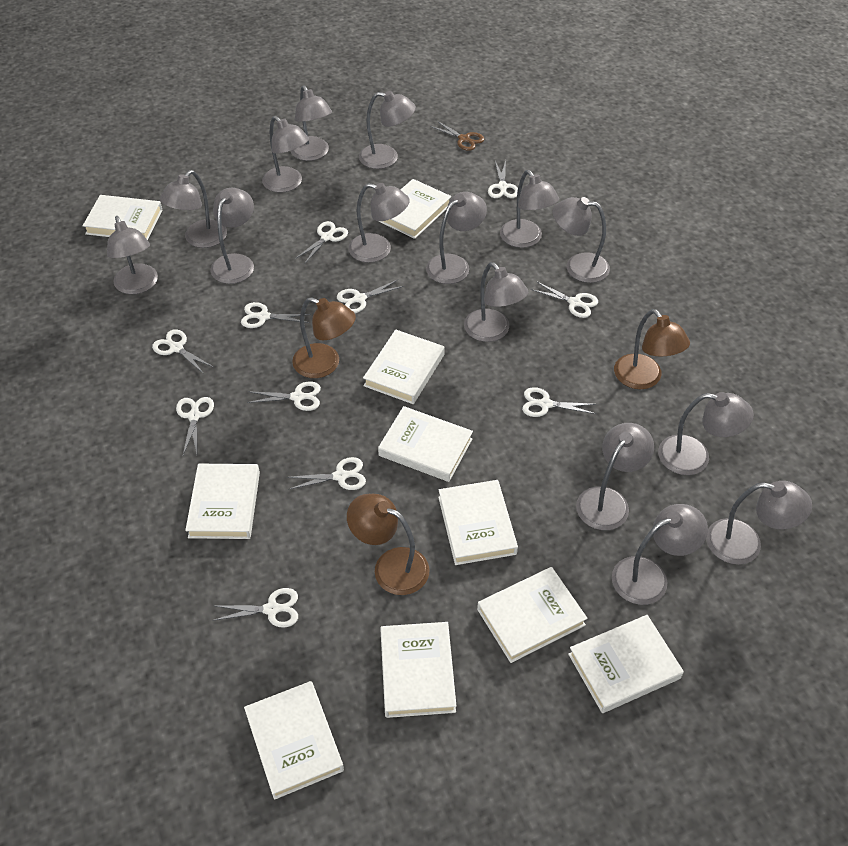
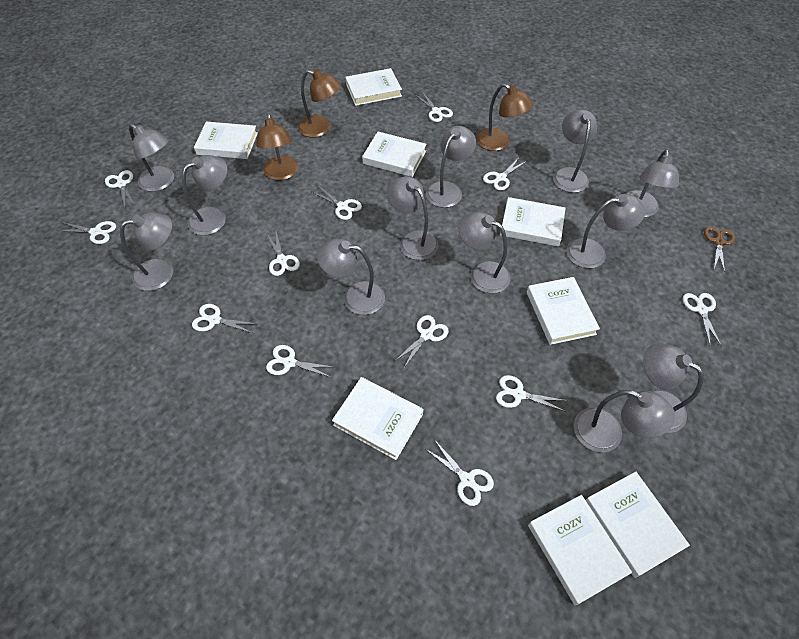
grey lamp: 15 -> 12
white book: 10 -> 8
white scissors: 11 -> 12

